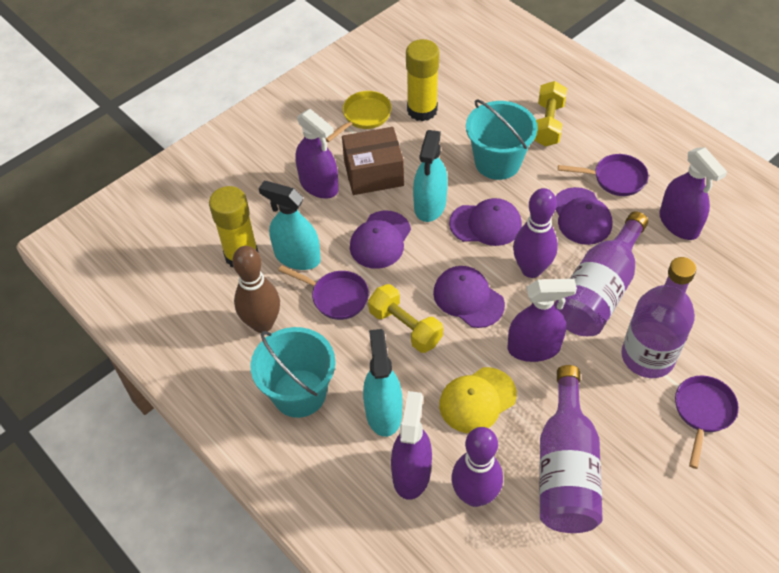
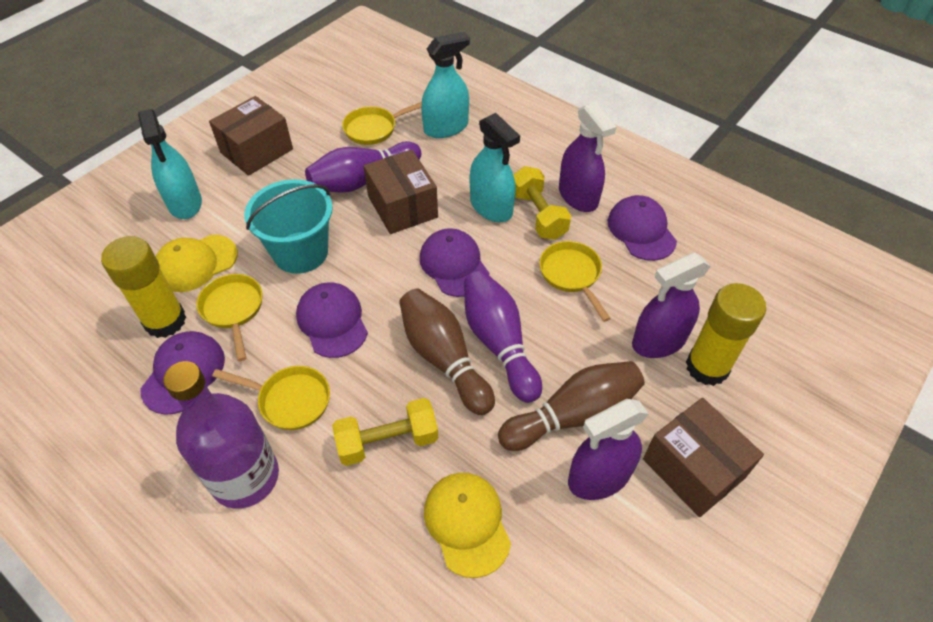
brown bowling pin: 1 -> 2
brown box: 1 -> 3
purple bottle: 3 -> 1
purple pan: 3 -> 0
purple spray bottle: 4 -> 3
turquoise bucket: 2 -> 1
yellow cap: 1 -> 2
yellow pan: 1 -> 4

